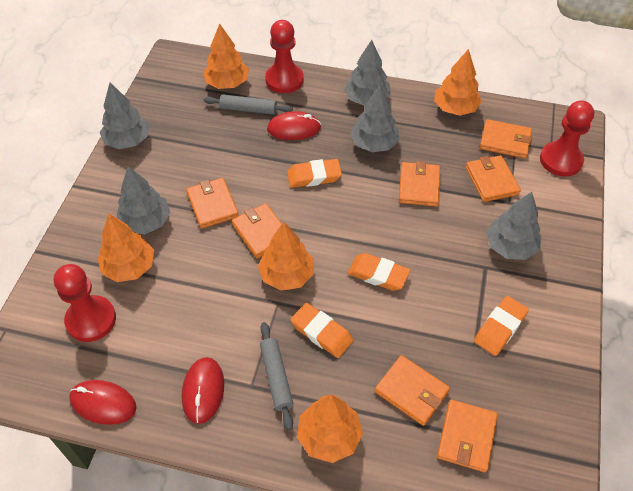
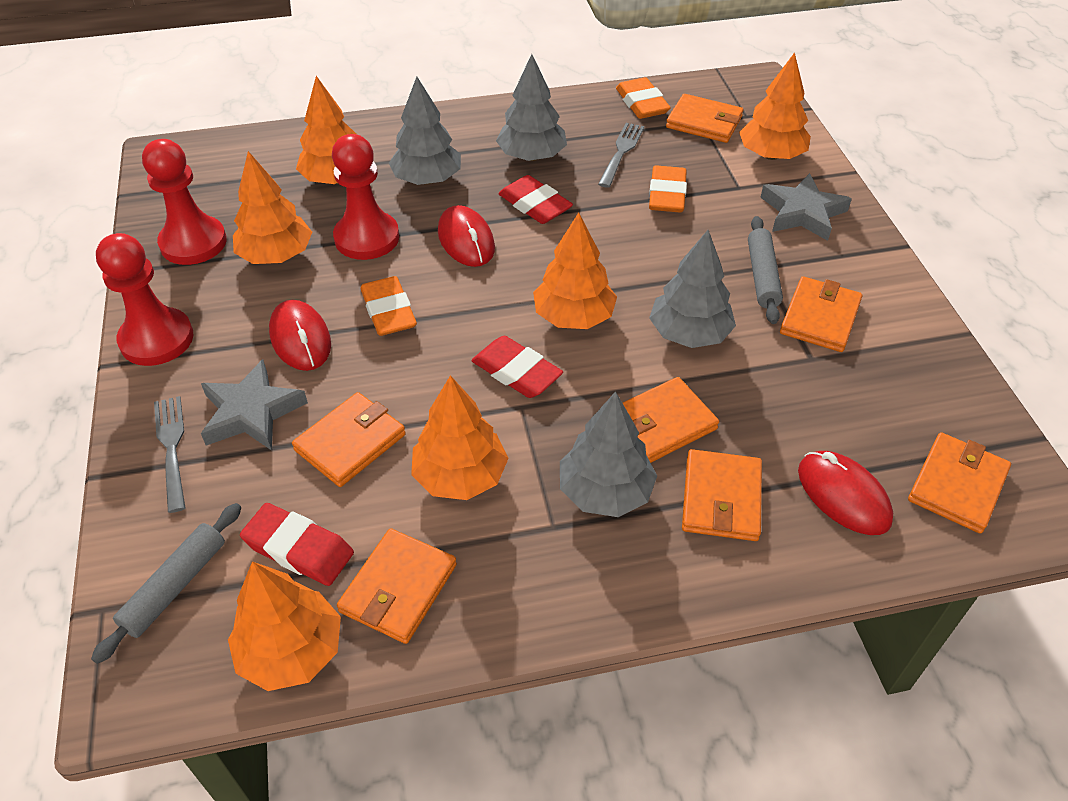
grey fork: 0 -> 2
grey star: 0 -> 2
grey tree: 5 -> 4
orange eraser: 4 -> 3
orange tree: 5 -> 6
red eraser: 0 -> 3

